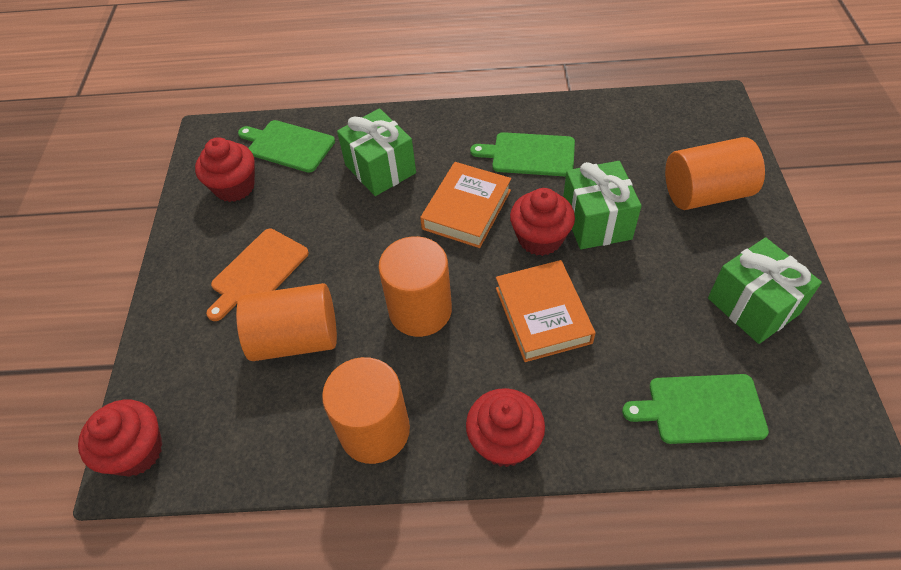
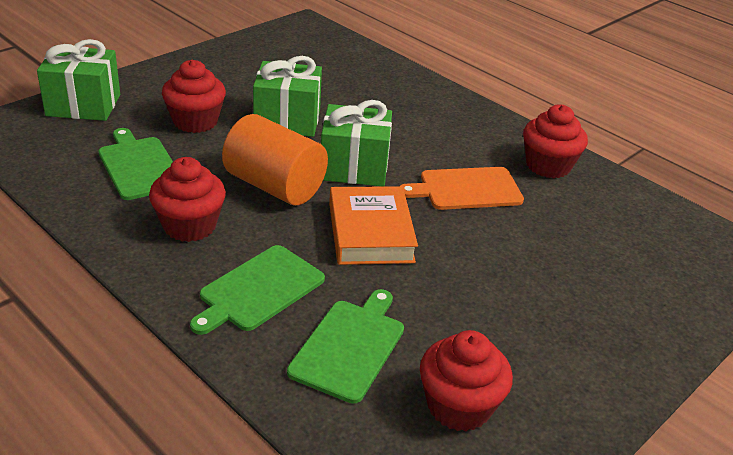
orange book: 2 -> 1
orange cylinder: 4 -> 1

